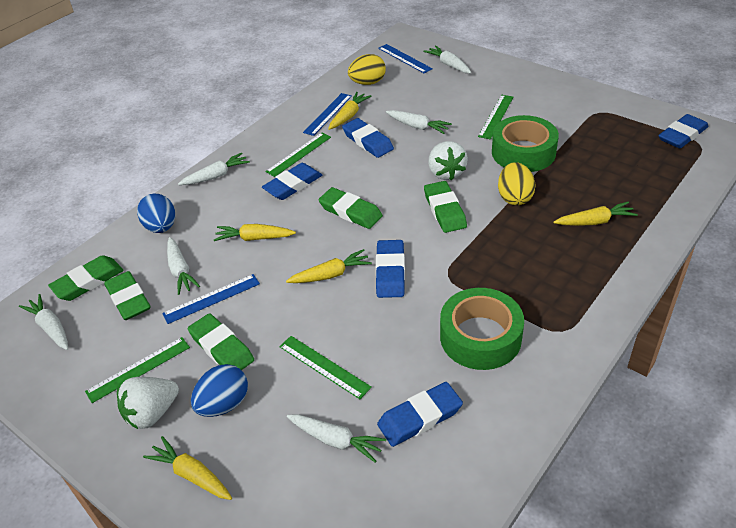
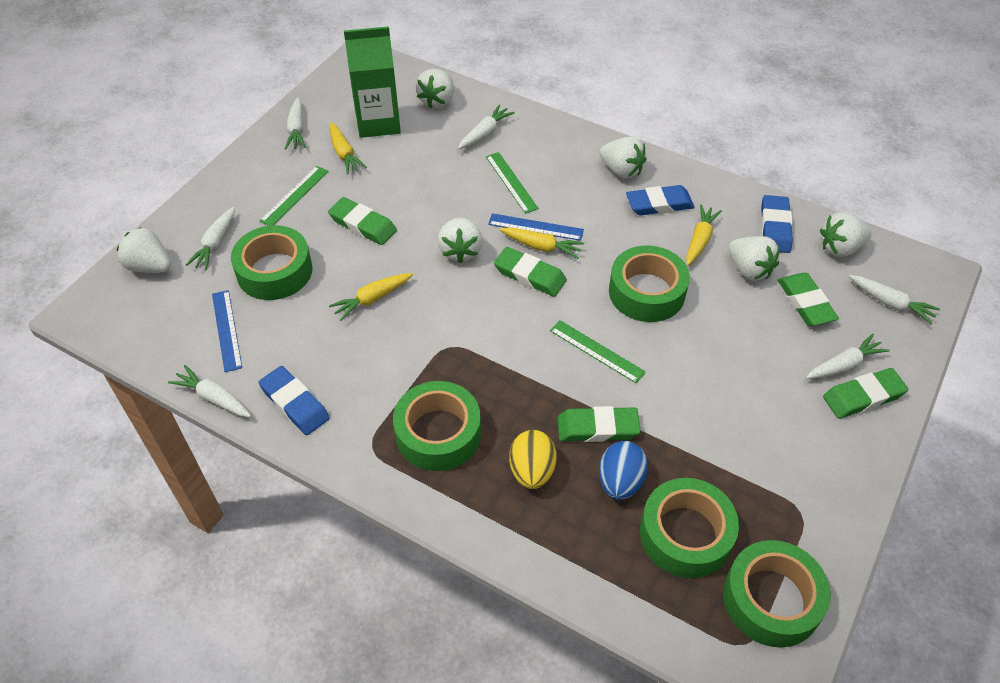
blue egg: 2 -> 1
blue eraser: 5 -> 3
blue ruler: 3 -> 2
green carton: 0 -> 1
green ruler: 4 -> 3
green tape: 2 -> 5
white strawberry: 2 -> 6
yellow carrot: 5 -> 4
yellow egg: 2 -> 1

